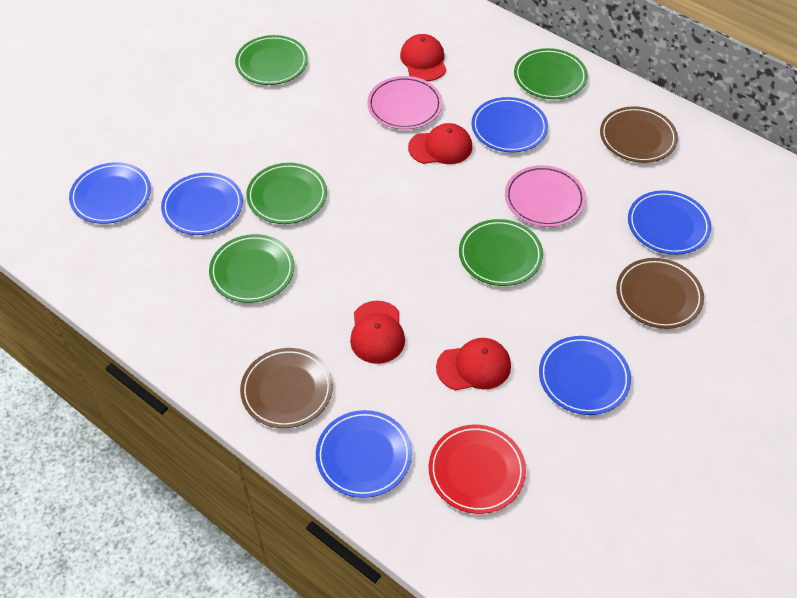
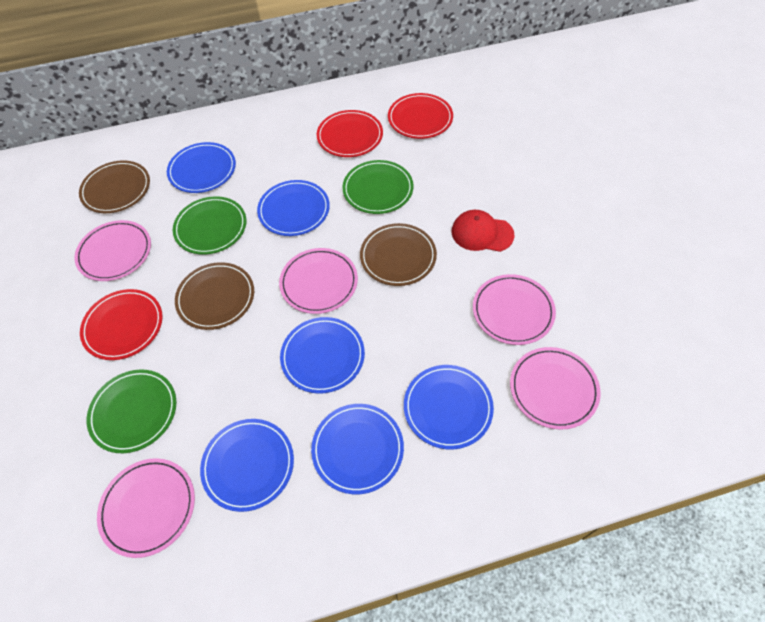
green plate: 5 -> 3
pink plate: 2 -> 5
red cap: 4 -> 1
red plate: 1 -> 3

